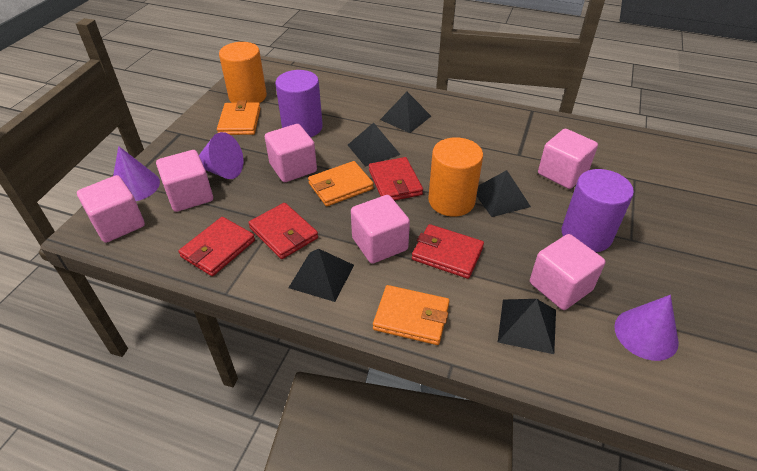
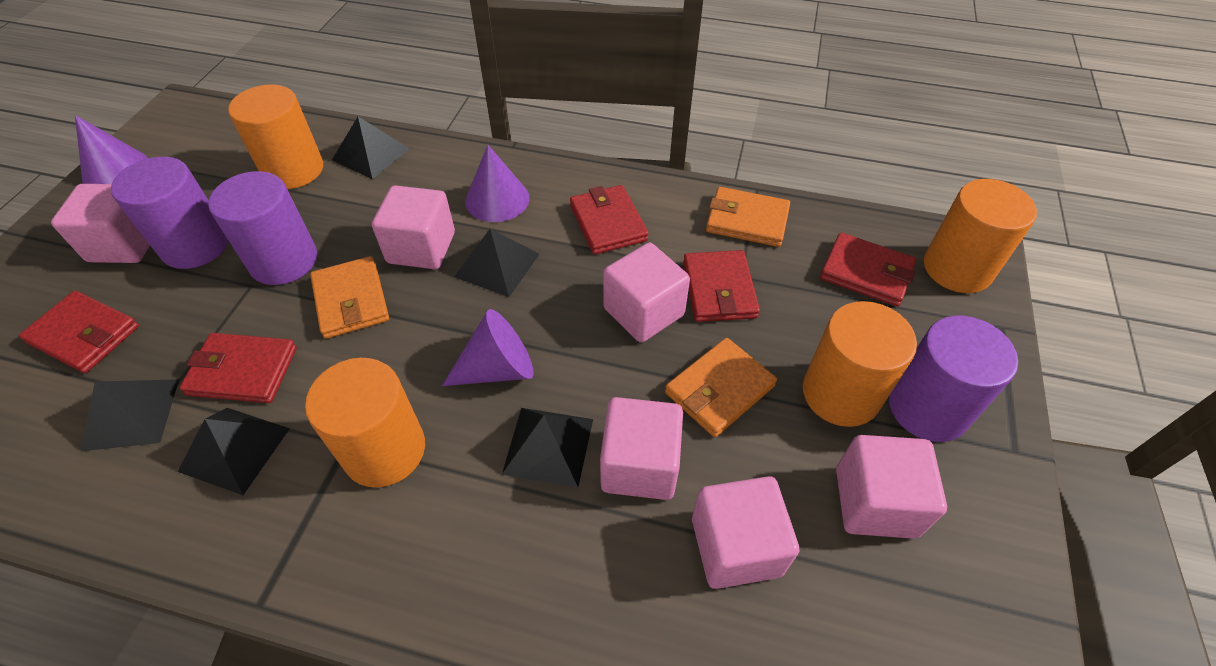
orange cylinder: 2 -> 4
purple cylinder: 2 -> 3
red wallet: 4 -> 5

